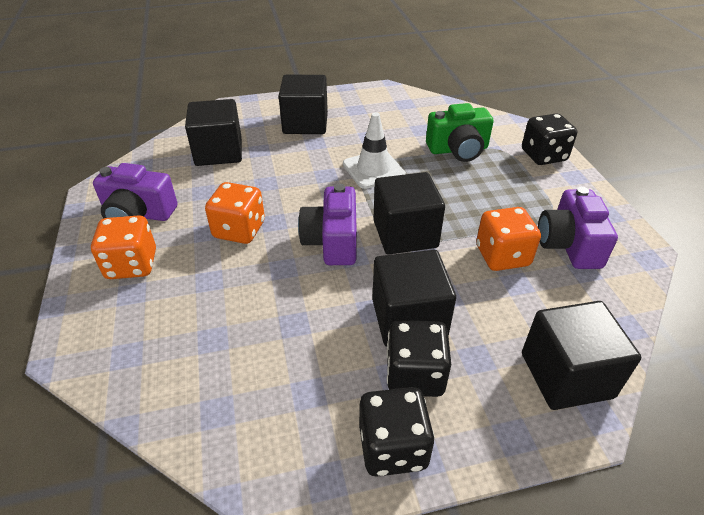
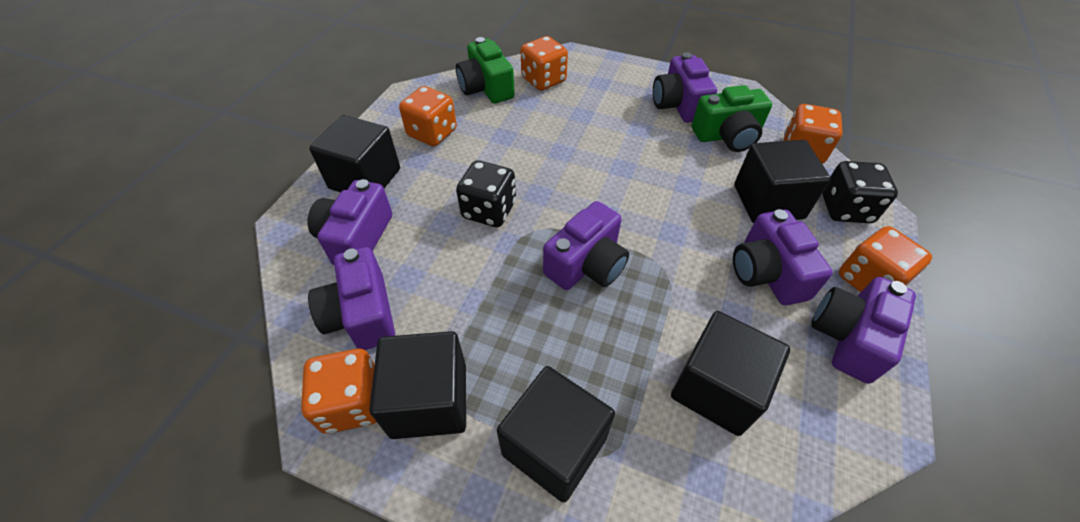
black dice: 3 -> 2
green camera: 1 -> 2
orange dice: 3 -> 5
purple camera: 3 -> 6
white traffic cone: 1 -> 0

